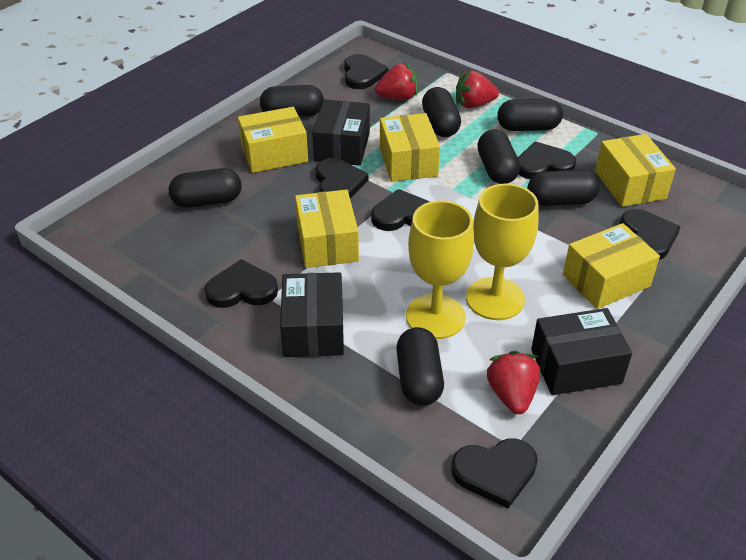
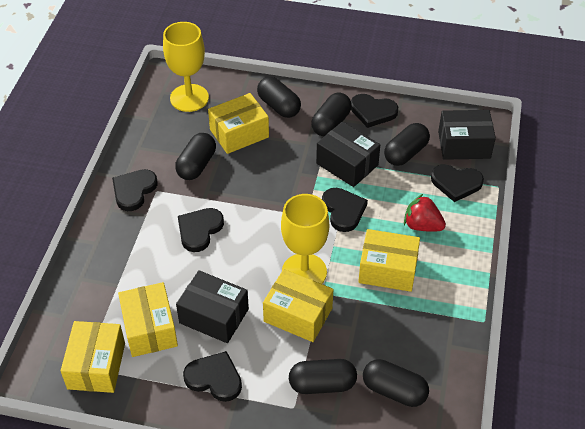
black capsule: 7 -> 6
black heart: 7 -> 6
red strawberry: 3 -> 1

